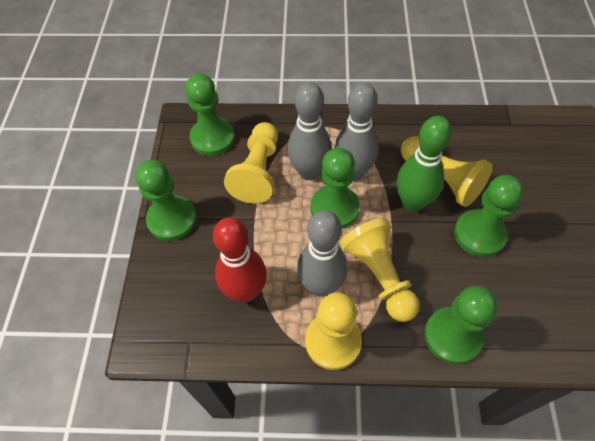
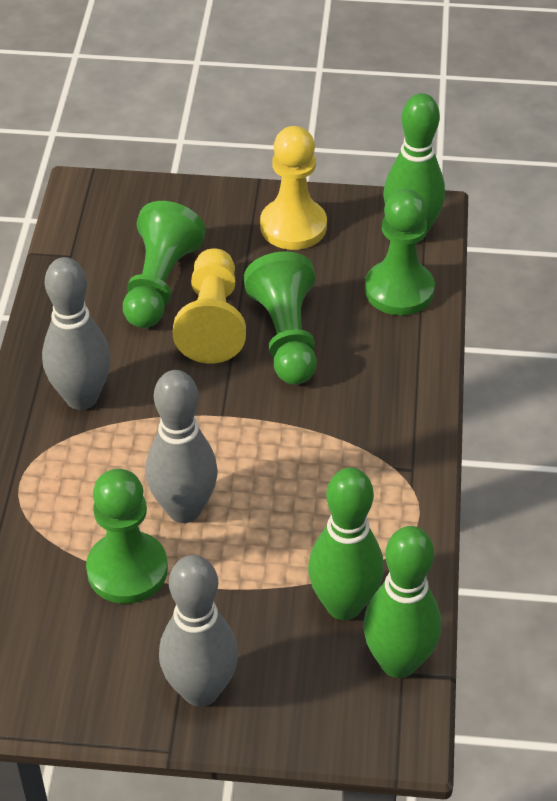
green bowling pin: 1 -> 3
green pawn: 5 -> 4
red bowling pin: 1 -> 0
yellow pawn: 4 -> 2

